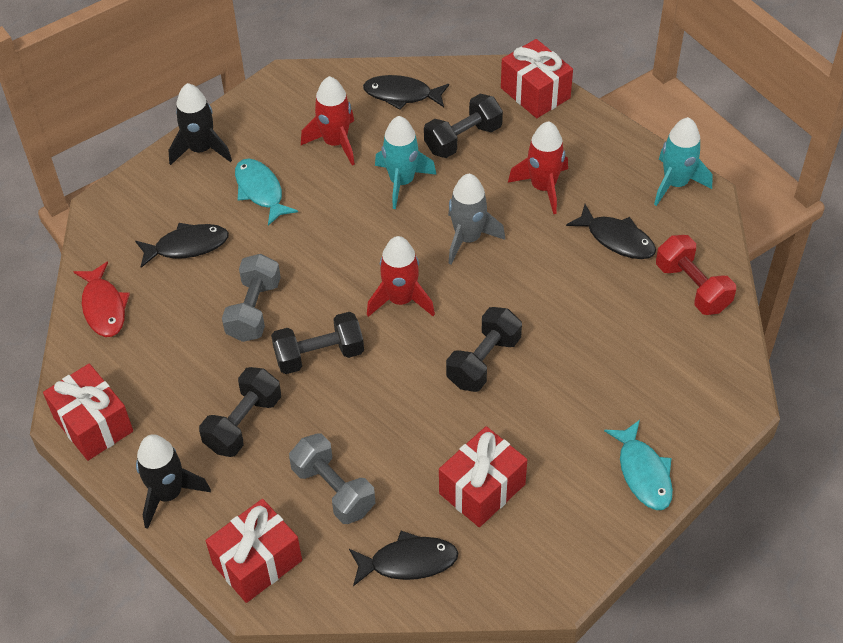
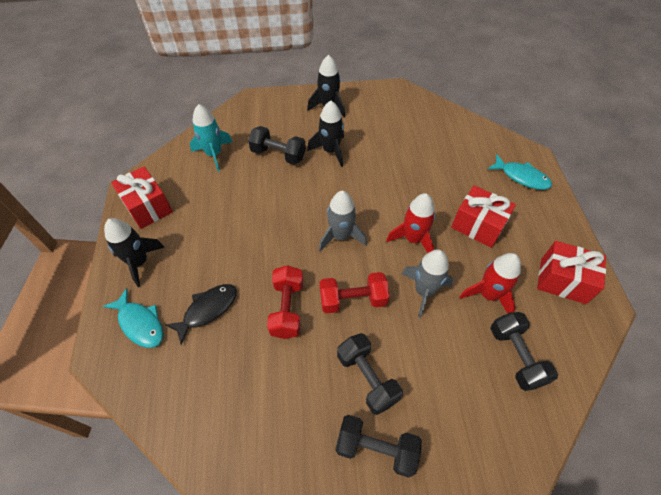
black fish: 4 -> 1
black rocket: 2 -> 3
grey dumbbell: 2 -> 0
grey rocket: 1 -> 2
red dumbbell: 1 -> 2
red fish: 1 -> 0
red gift: 4 -> 3
red rocket: 3 -> 2
turquoise rocket: 2 -> 1

